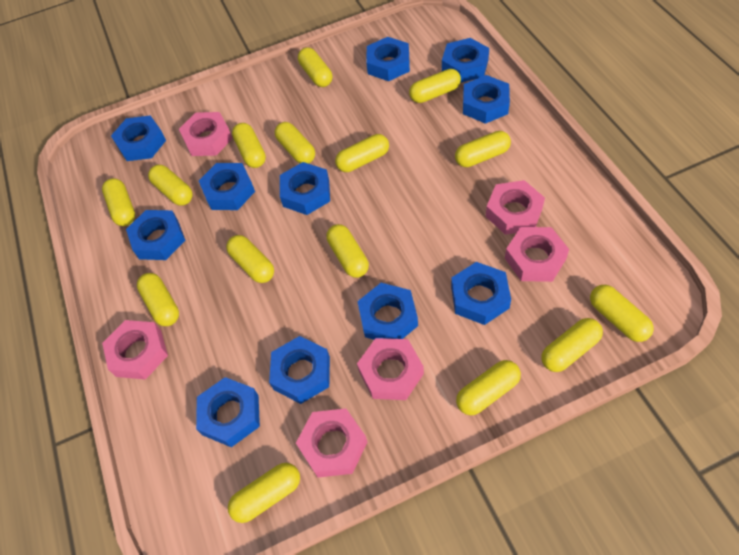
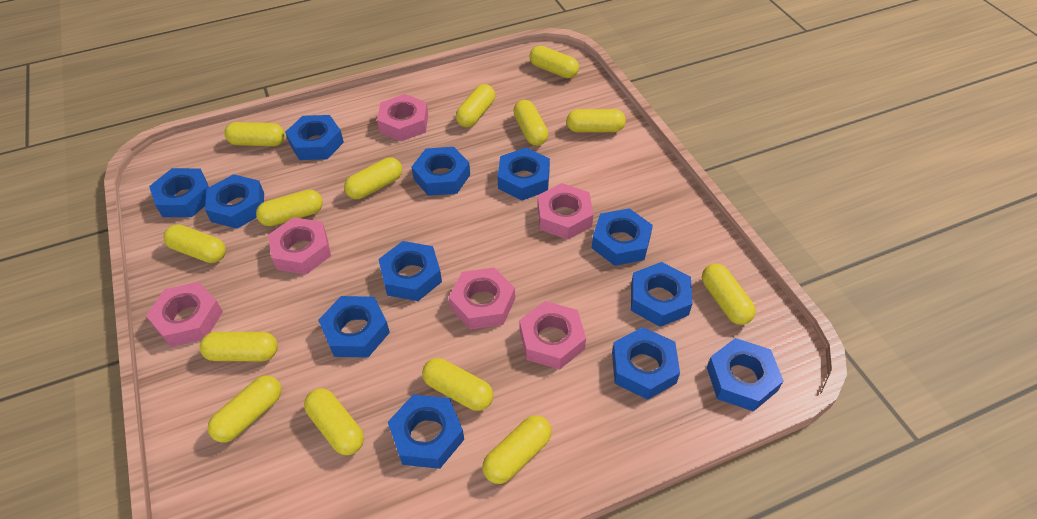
blue nut: 11 -> 12
yellow capsule: 15 -> 14

